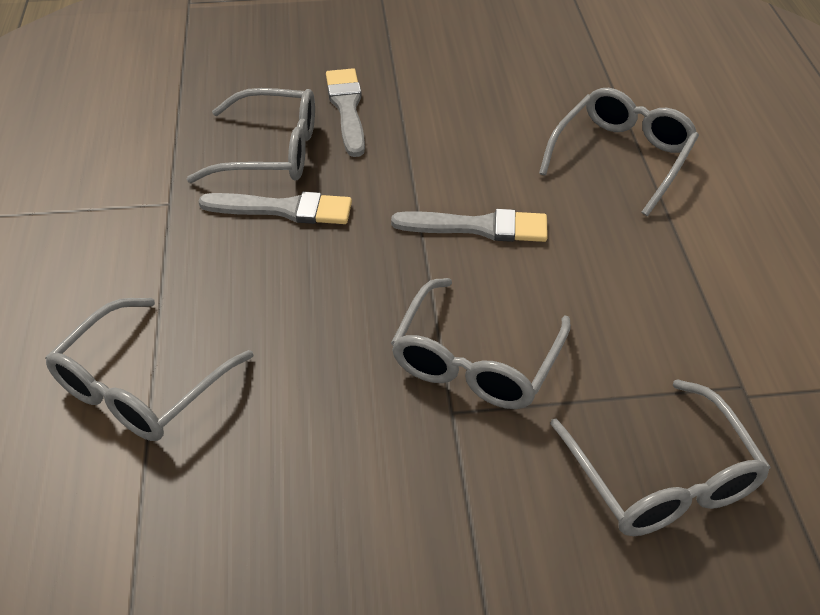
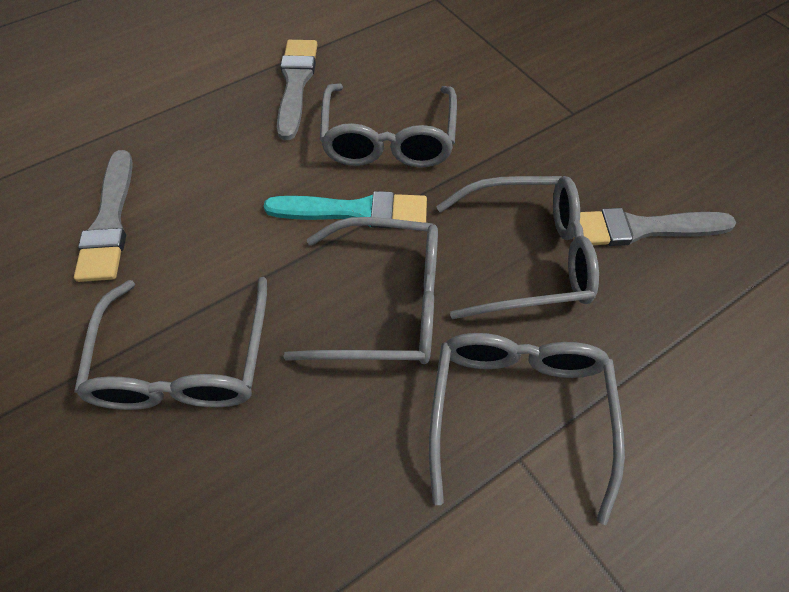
turquoise brush: 0 -> 1

